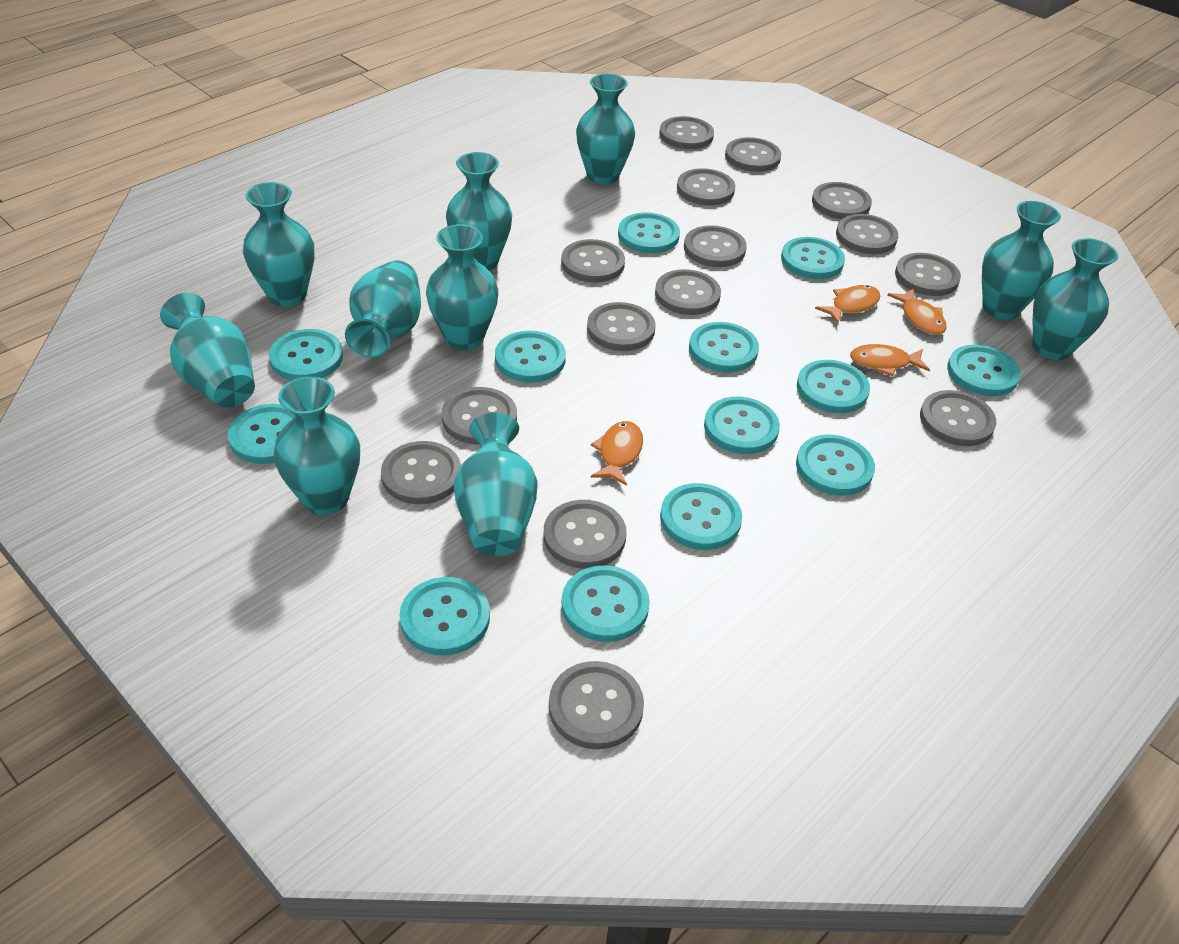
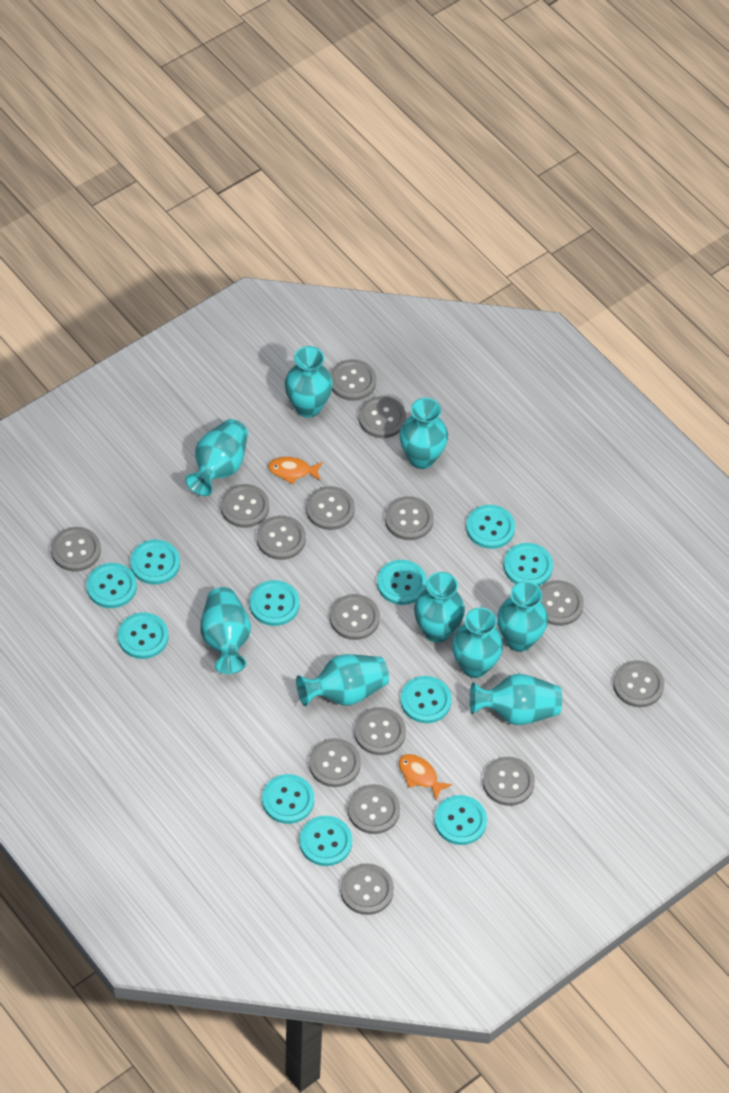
orange fish: 4 -> 2
turquoise button: 13 -> 11
turquoise vase: 10 -> 9

